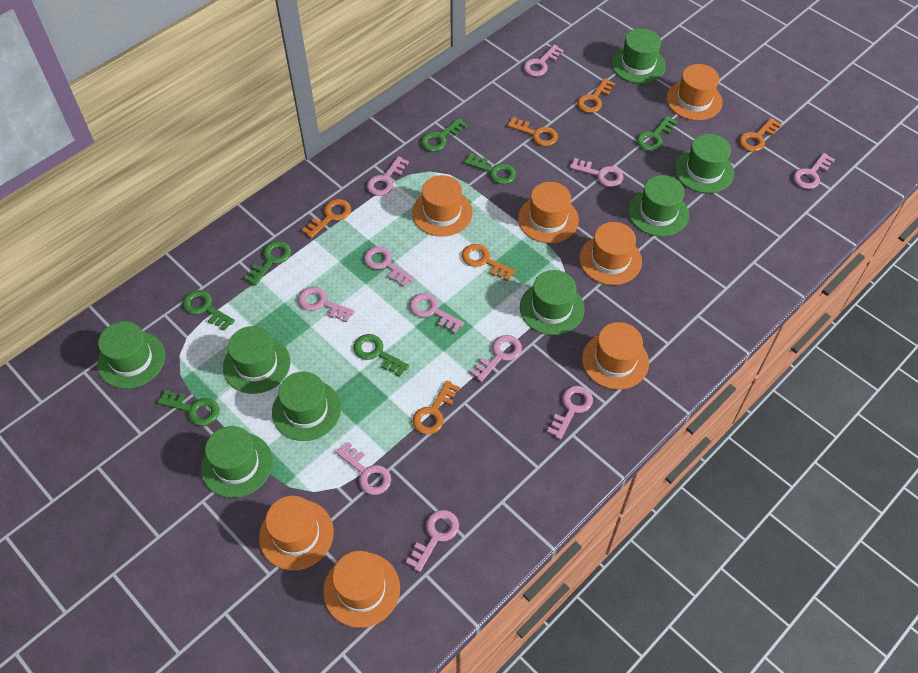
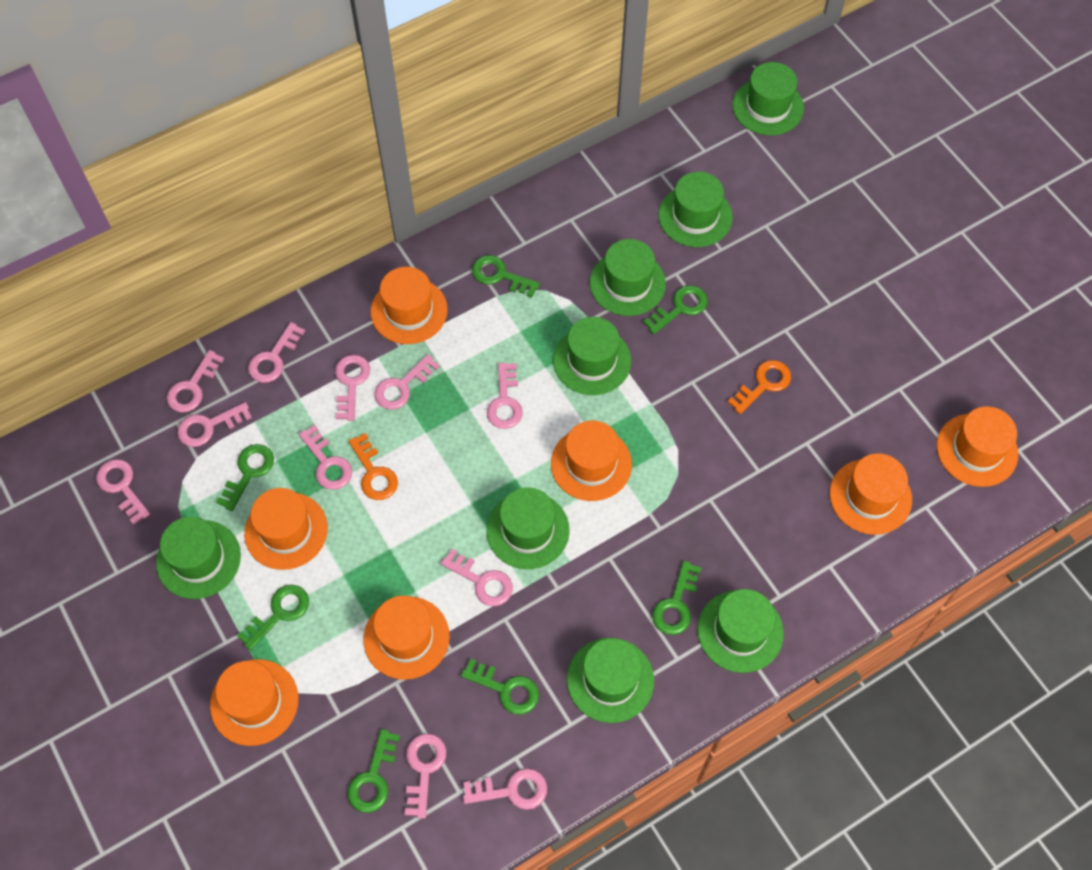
orange key: 6 -> 2

